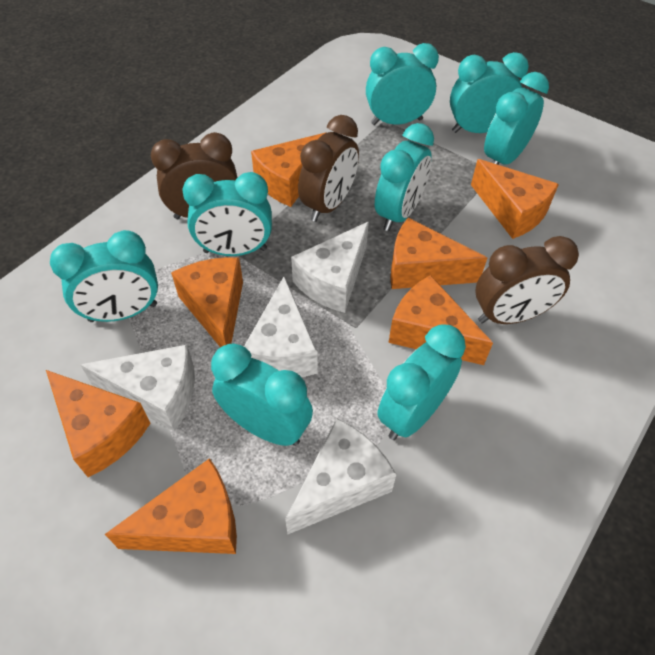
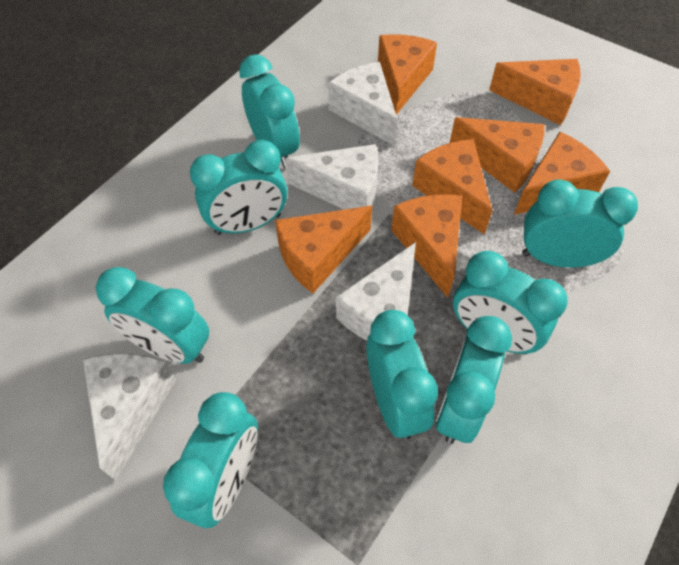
brown clock: 3 -> 0

